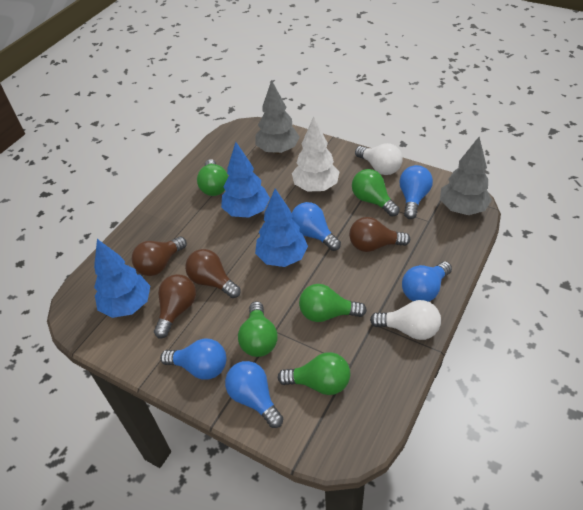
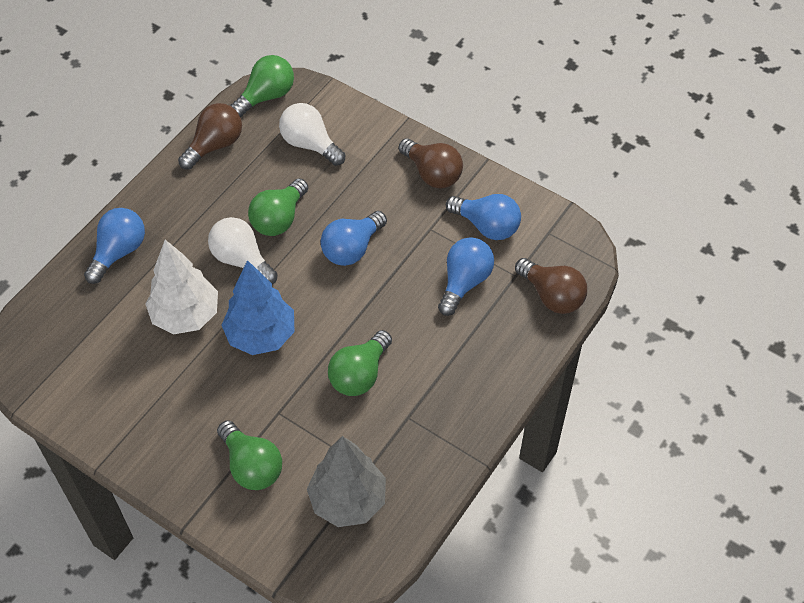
blue light bulb: 5 -> 4
blue tree: 3 -> 1
brown light bulb: 4 -> 3
green light bulb: 5 -> 4
grey tree: 2 -> 1

